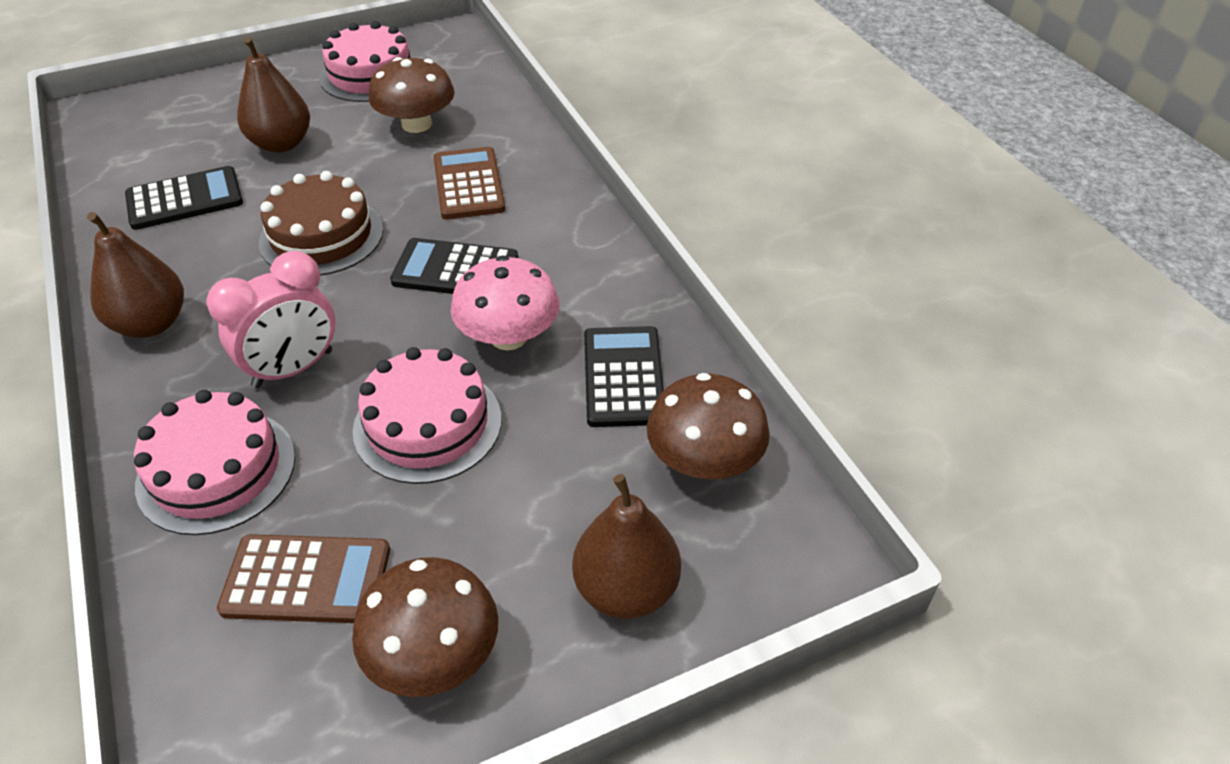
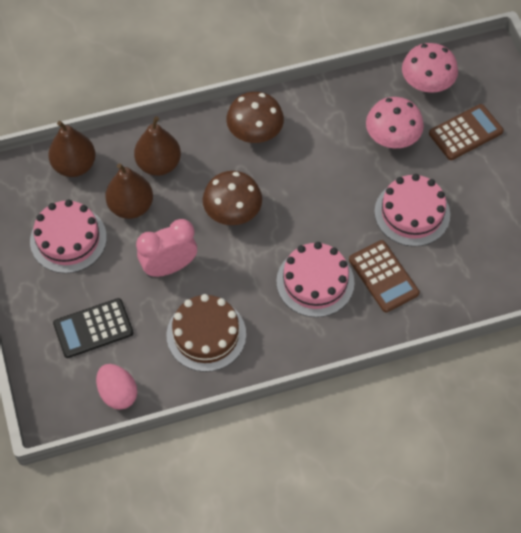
black calculator: 3 -> 1
brown mushroom: 3 -> 2
pink egg: 0 -> 1
pink mushroom: 1 -> 2

